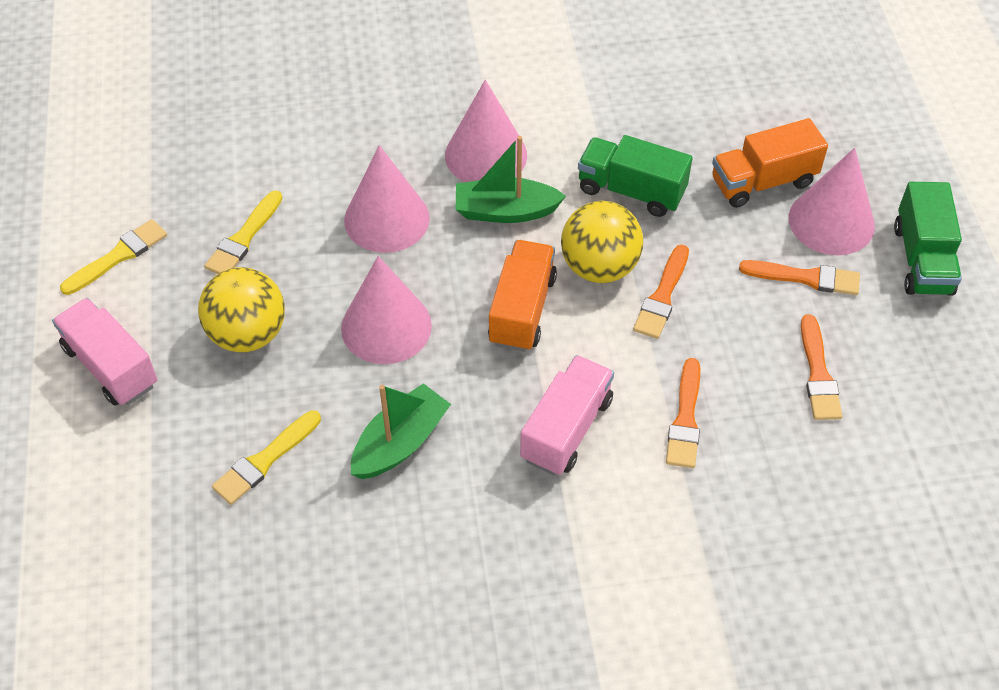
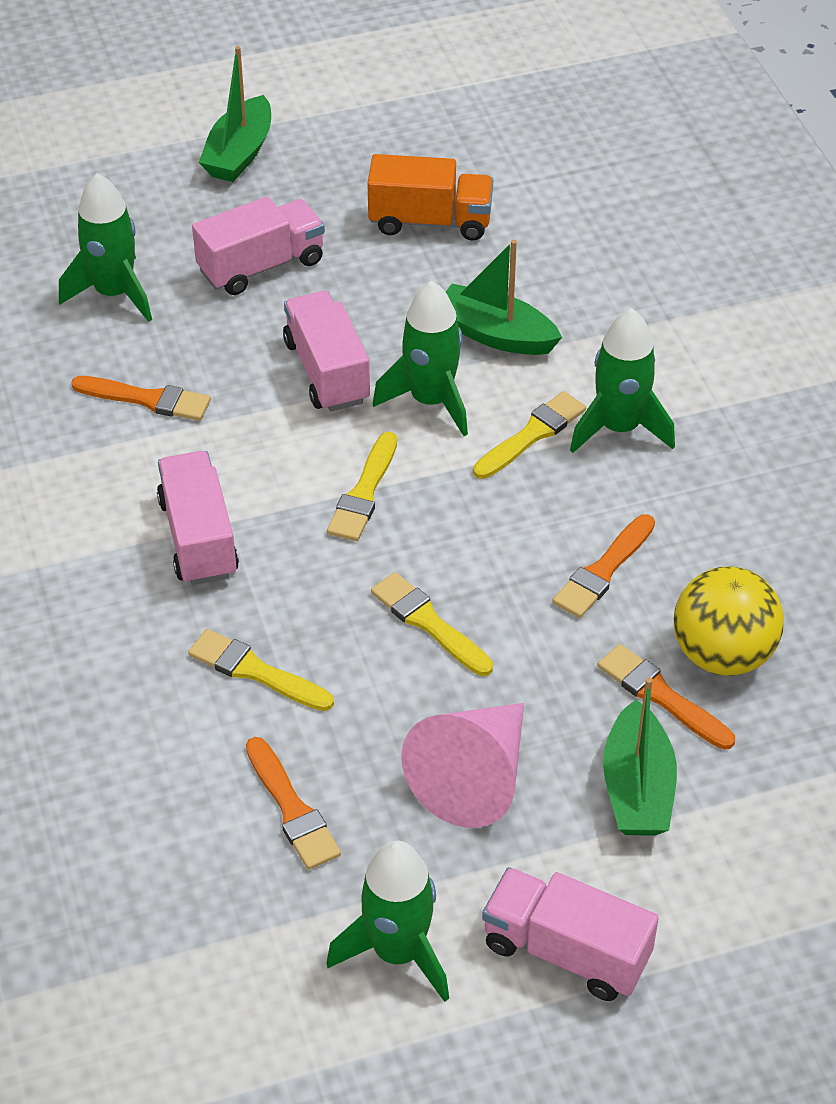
green boat: 2 -> 3
green rocket: 0 -> 4
green truck: 2 -> 0
orange truck: 2 -> 1
pink cone: 4 -> 1
pink truck: 2 -> 4
yellow ball: 2 -> 1
yellow brush: 3 -> 4

